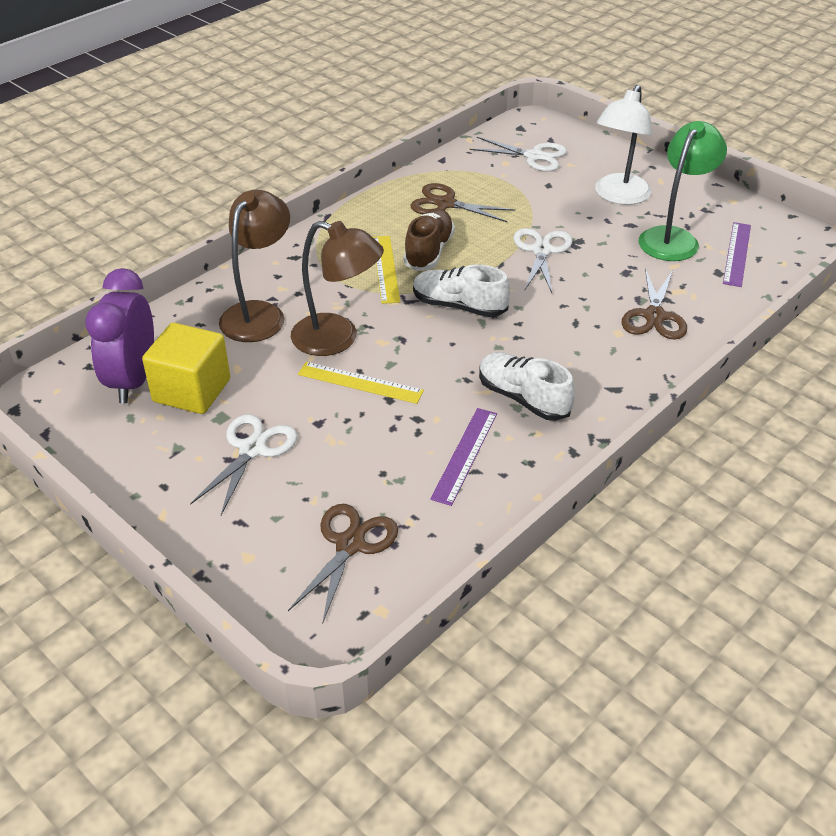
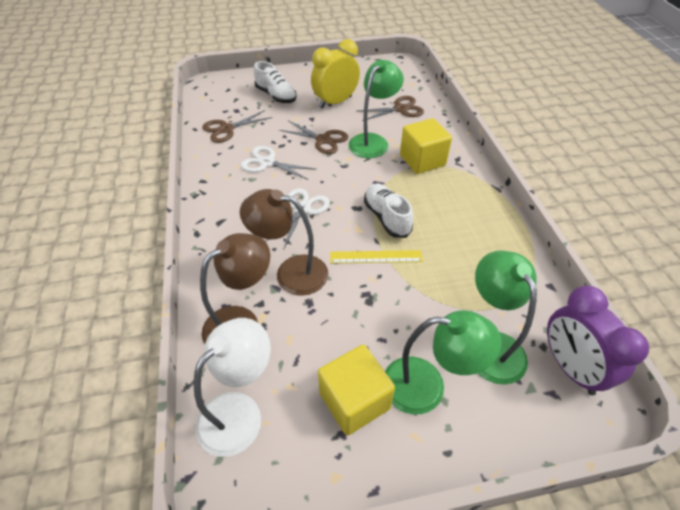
brown shoe: 1 -> 0
green lamp: 1 -> 3
purple ruler: 2 -> 0
white scissors: 3 -> 2
yellow clock: 0 -> 1
yellow cube: 1 -> 2
yellow ruler: 2 -> 1

